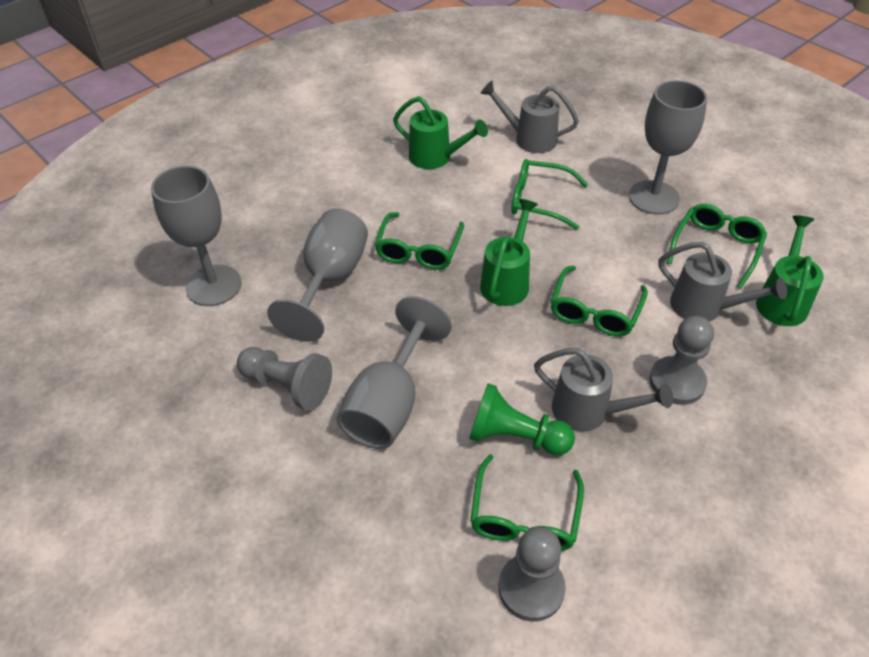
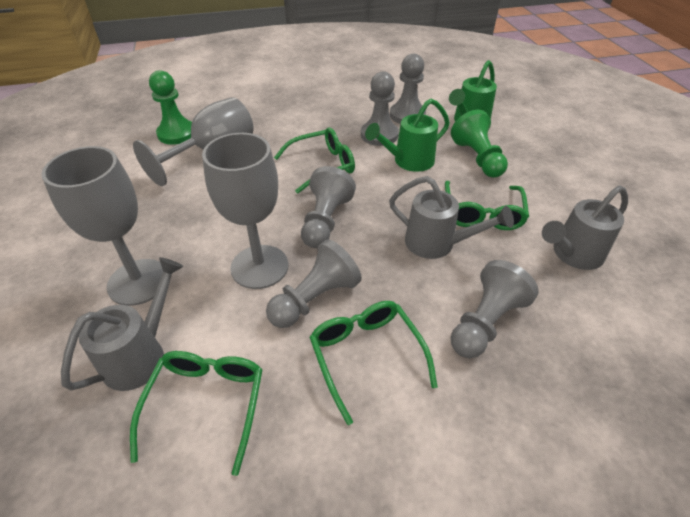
green glasses: 5 -> 4
green pawn: 1 -> 2
green watering can: 3 -> 2
grey goblet: 4 -> 3
grey pawn: 3 -> 5

